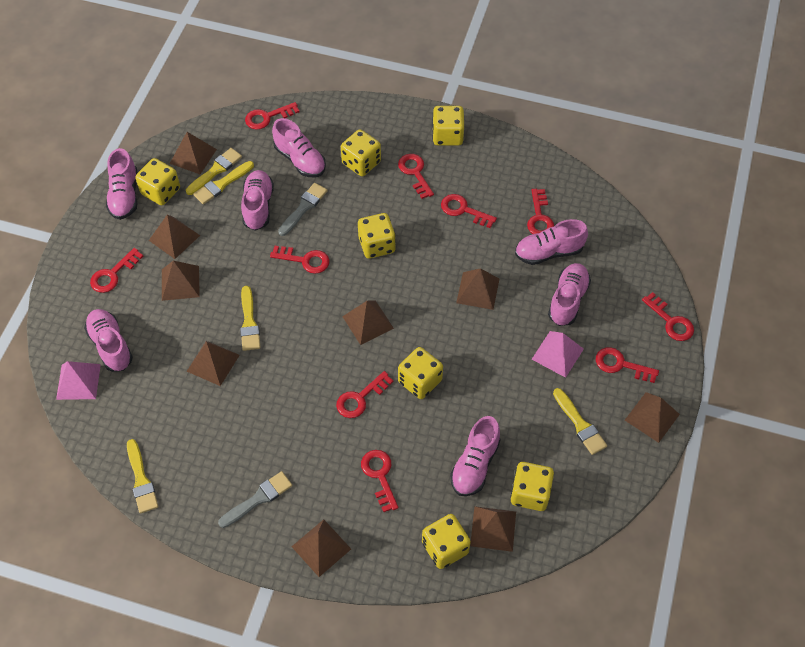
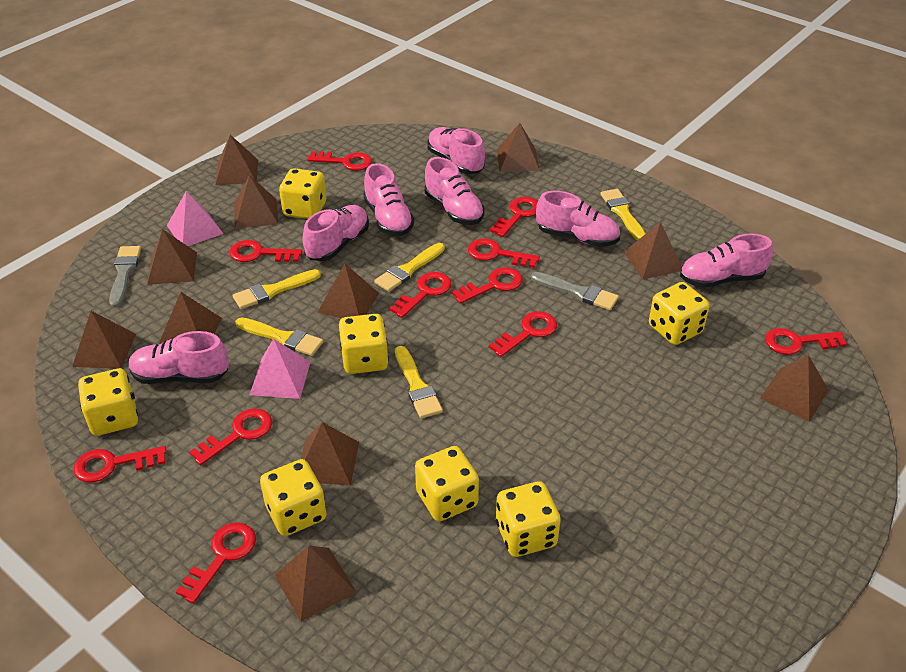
brown pyramid: 9 -> 11
red key: 10 -> 11

